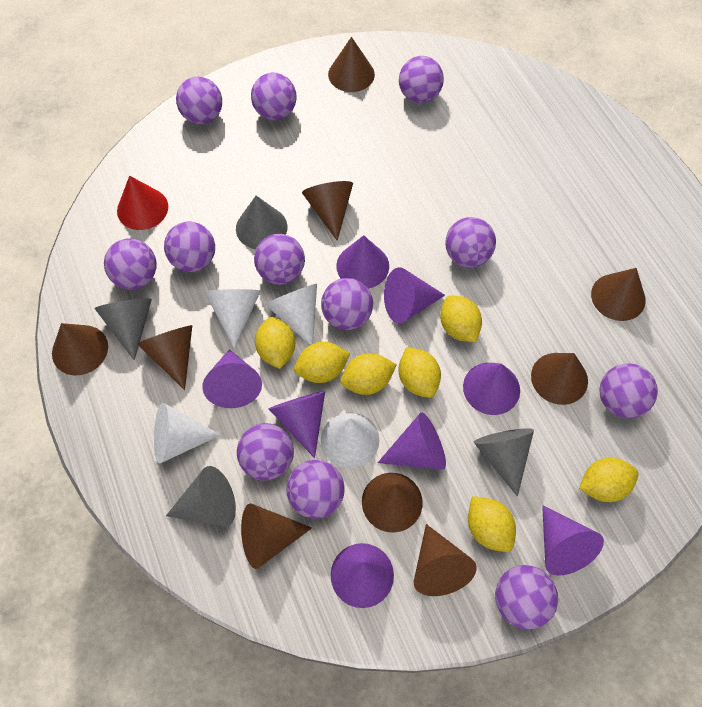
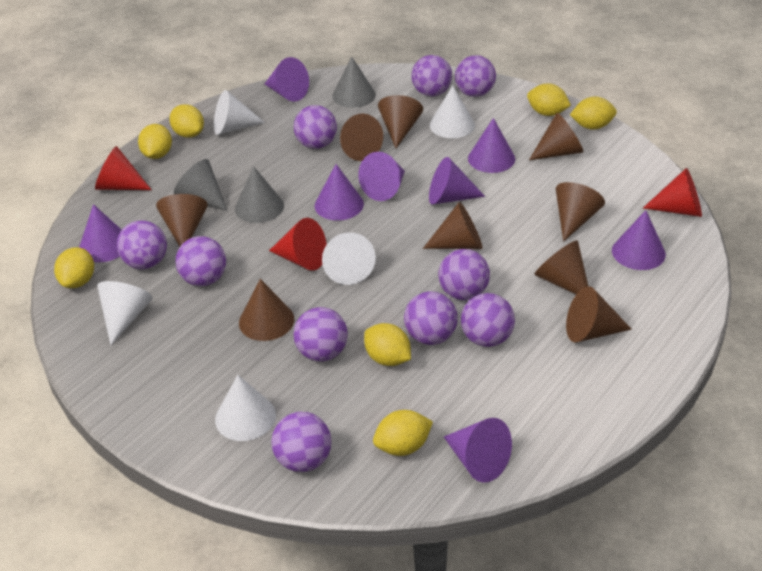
grey cone: 4 -> 3
purple ball: 12 -> 10
red cone: 1 -> 3
white cone: 4 -> 5

